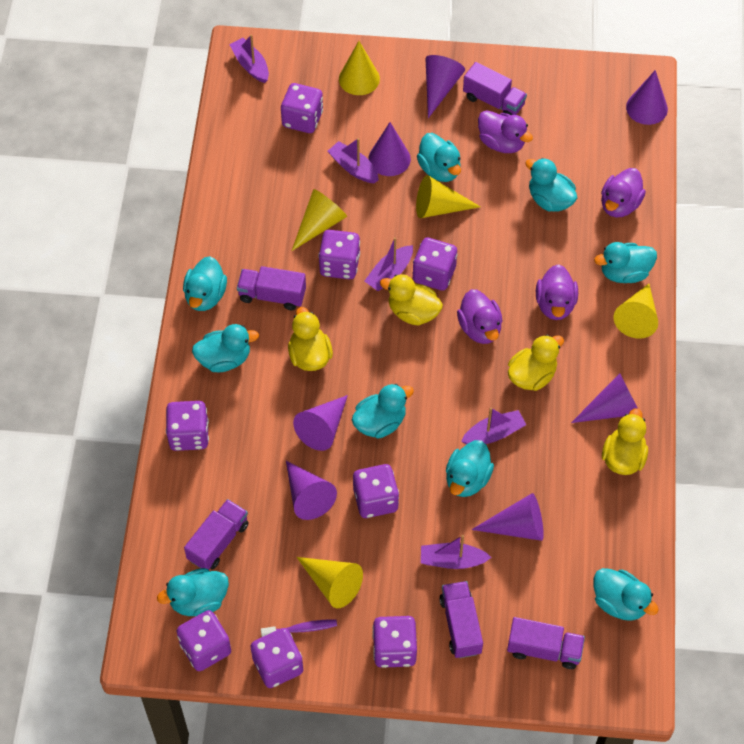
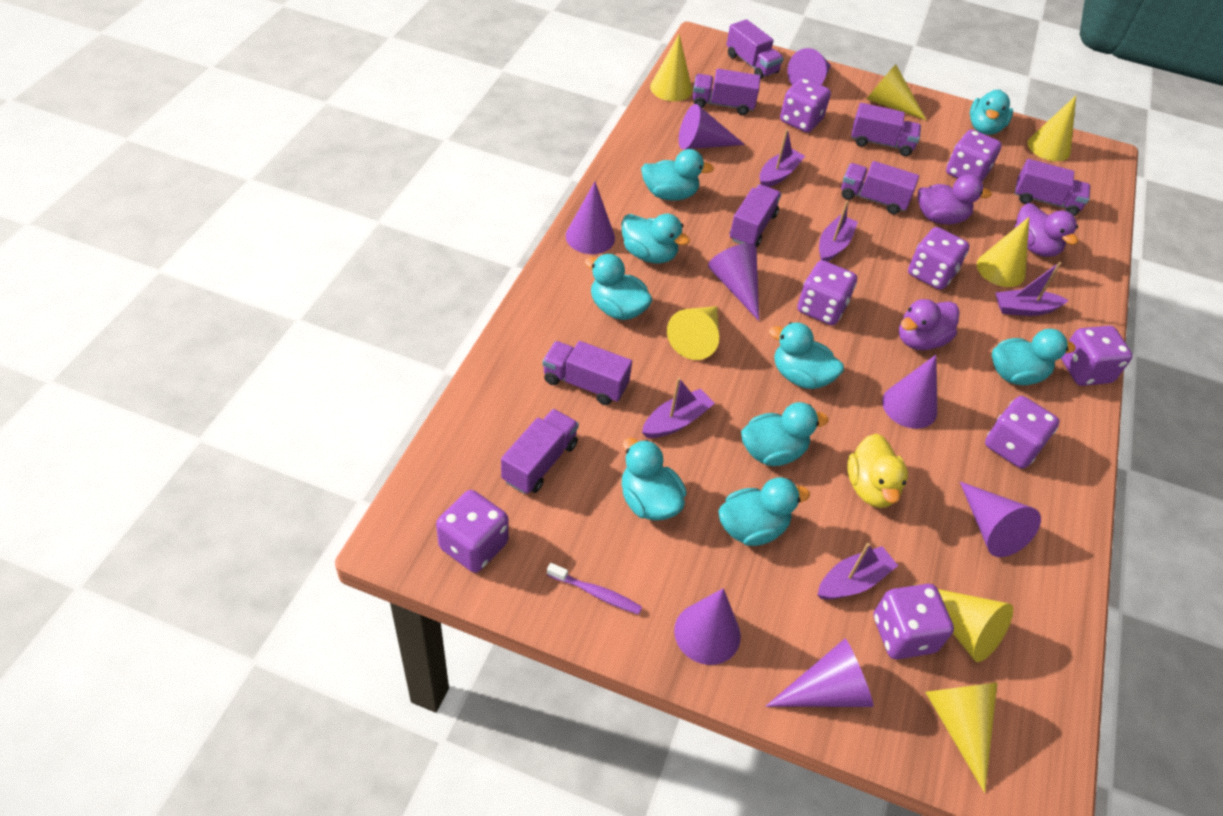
purple cone: 7 -> 8
purple duck: 4 -> 3
purple truck: 5 -> 8
yellow cone: 5 -> 7
yellow duck: 4 -> 1

